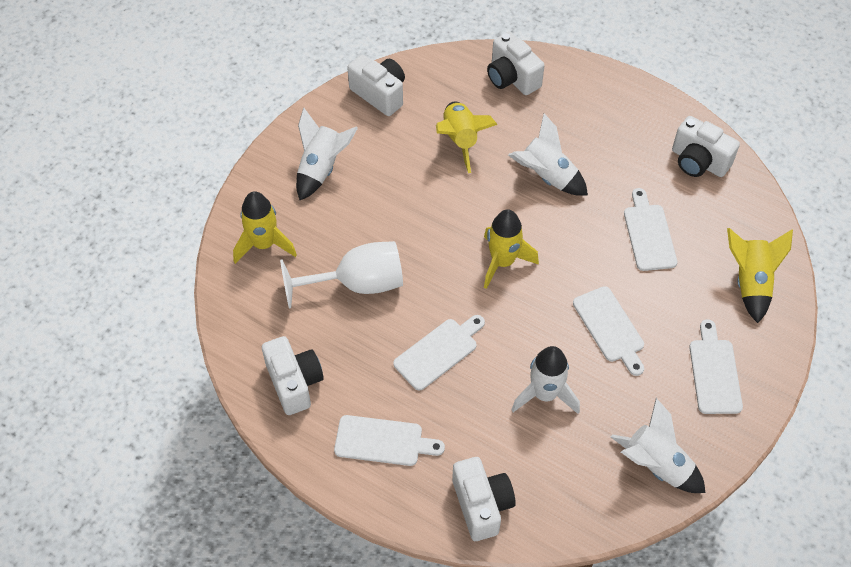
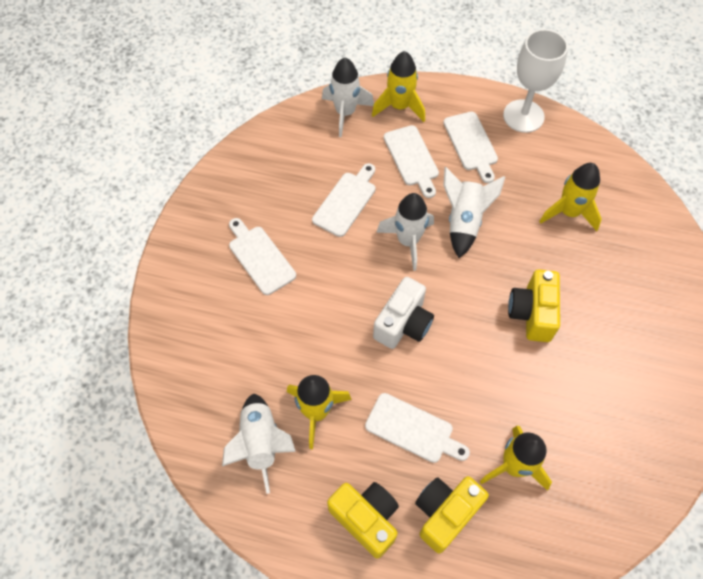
white camera: 5 -> 1
yellow camera: 0 -> 3

